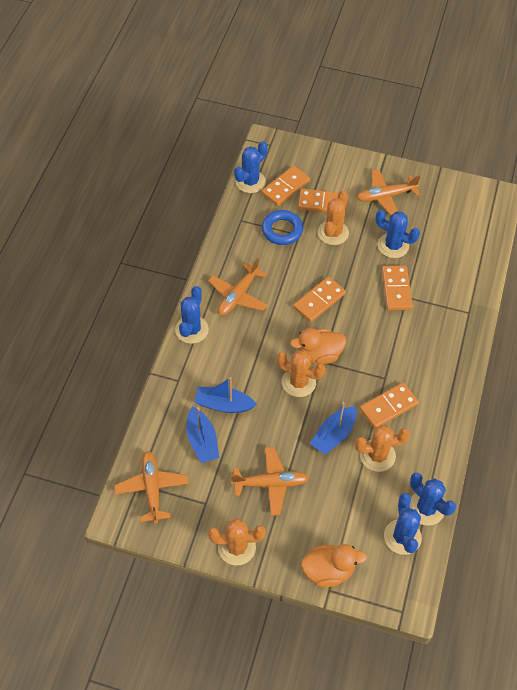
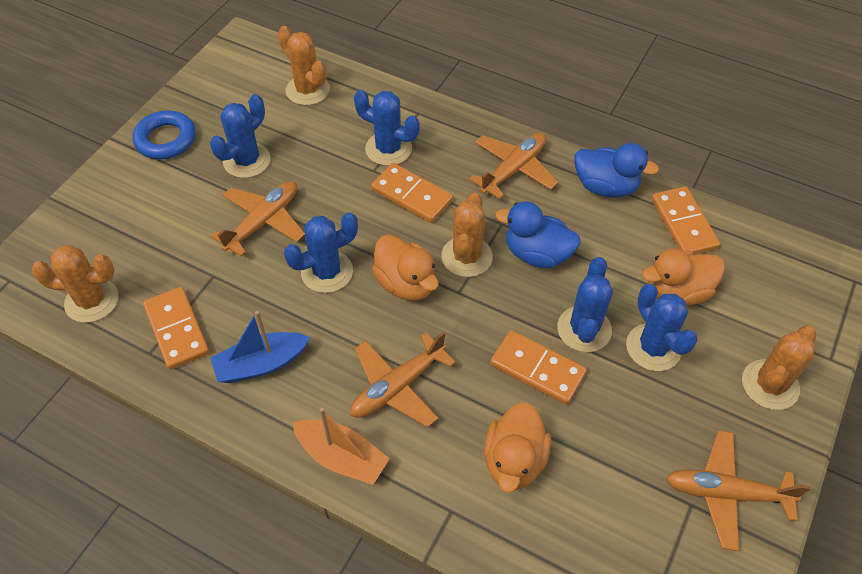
blue boat: 3 -> 1
blue duck: 0 -> 2
orange boat: 0 -> 1
orange domino: 5 -> 4
orange duck: 2 -> 3

